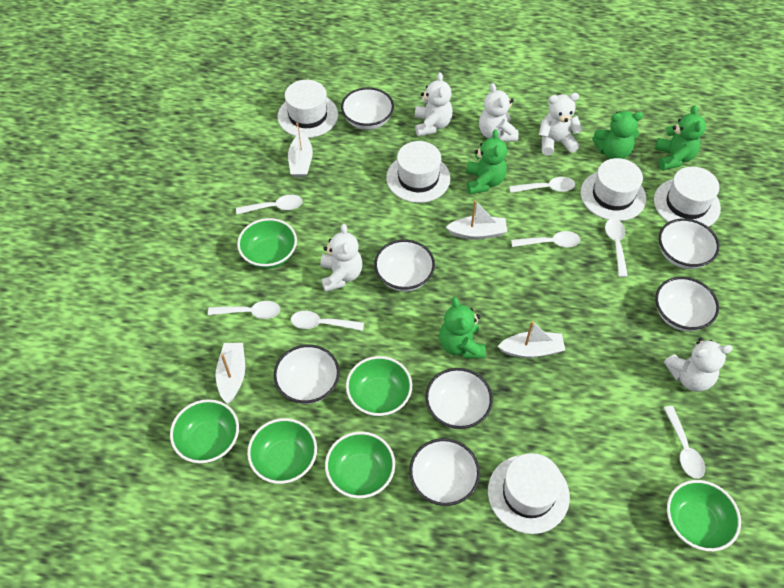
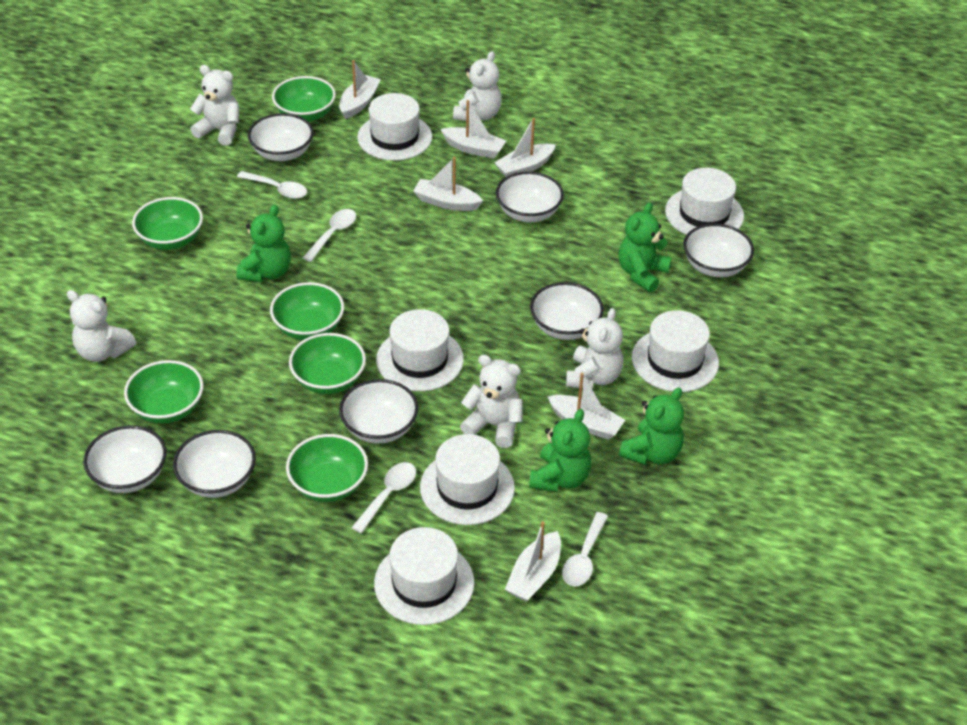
white boat: 4 -> 6
white hat: 5 -> 6
white spoon: 7 -> 4

